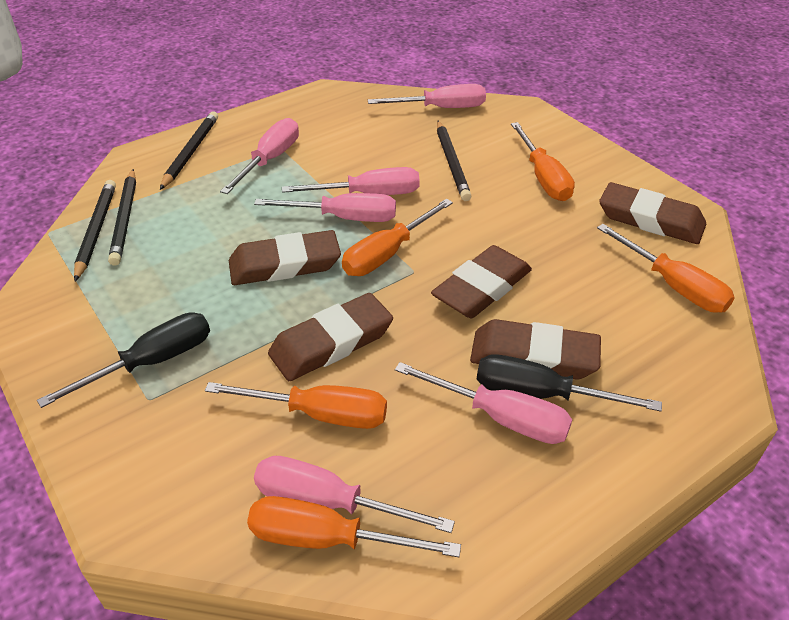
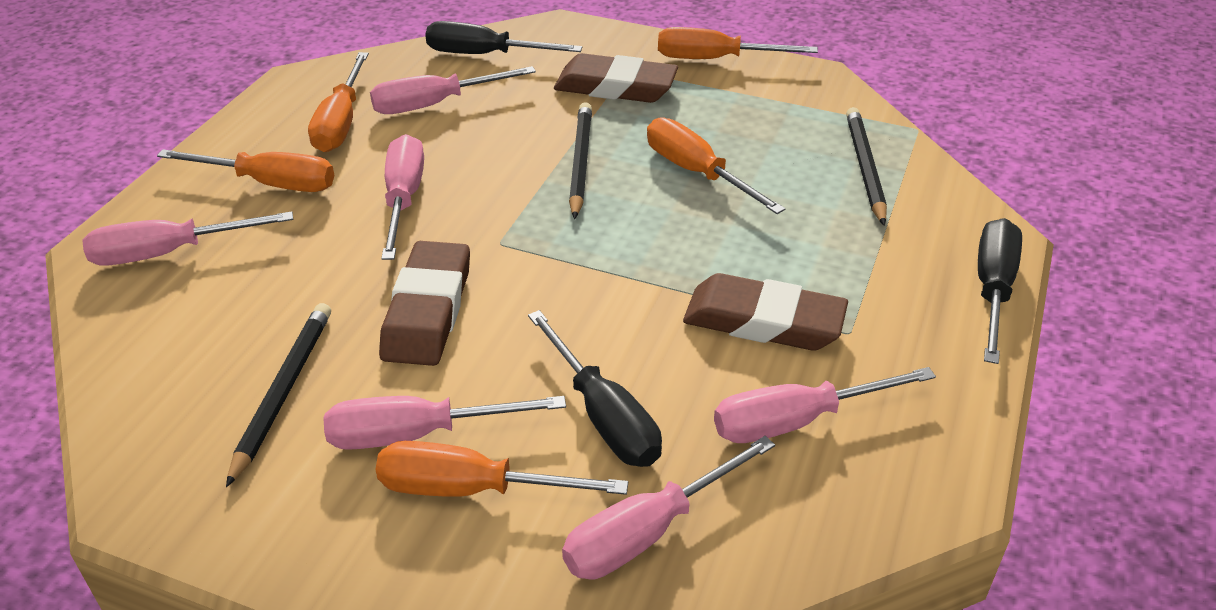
black pencil: 4 -> 3
black screwdriver: 2 -> 3
brown eraser: 5 -> 3

